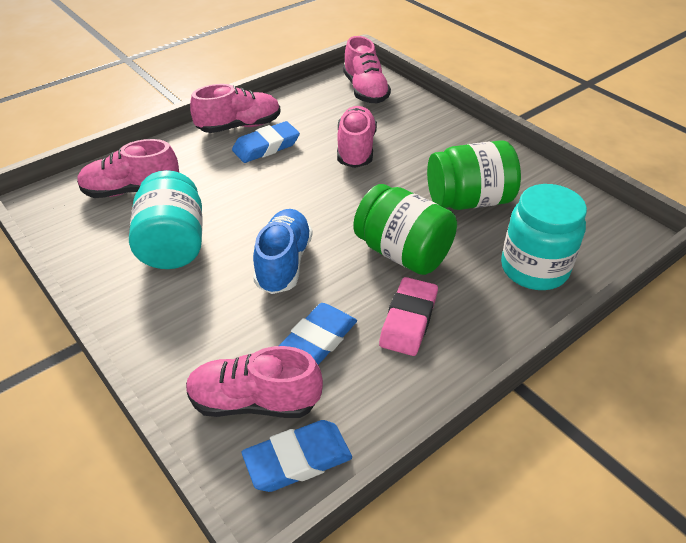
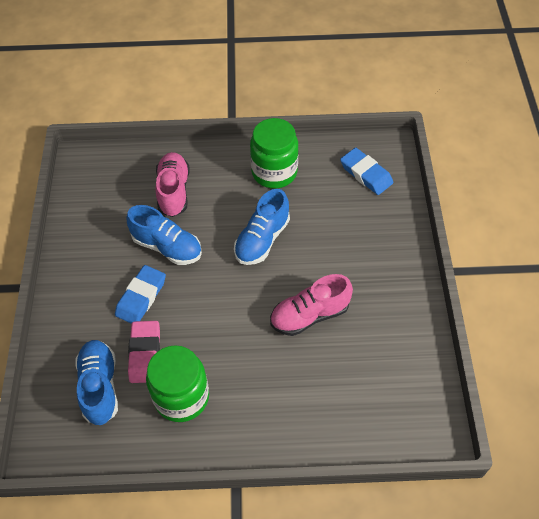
blue eraser: 3 -> 2
blue shoe: 1 -> 3
pink shoe: 5 -> 2
turquoise jar: 2 -> 0

